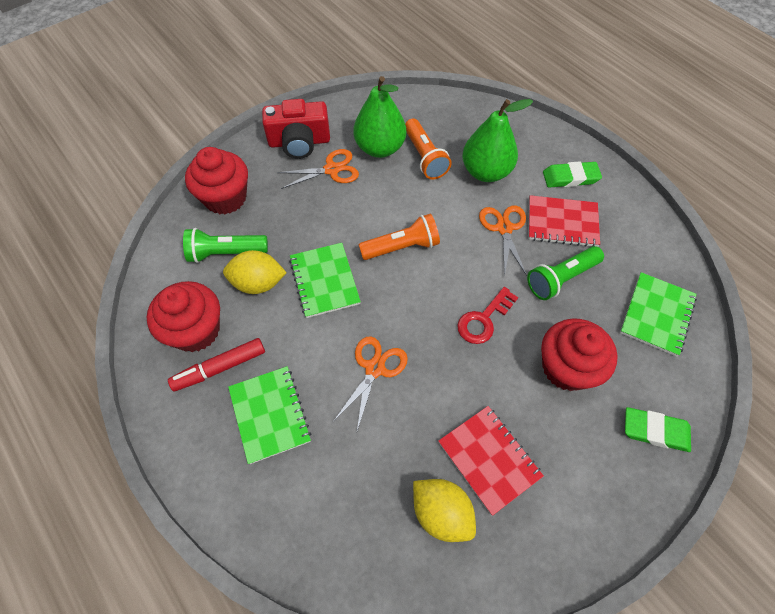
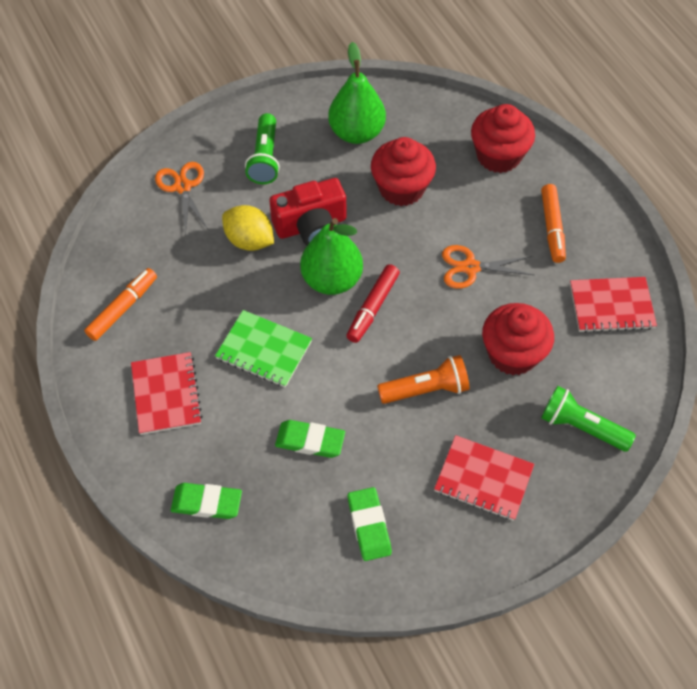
green eraser: 2 -> 3
green notebook: 3 -> 1
orange flashlight: 2 -> 1
orange marker: 0 -> 2
orange scissors: 3 -> 2
red key: 1 -> 0
red notebook: 2 -> 3
yellow lemon: 2 -> 1

